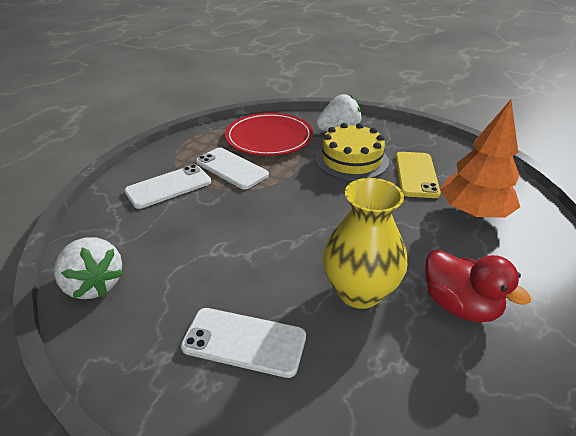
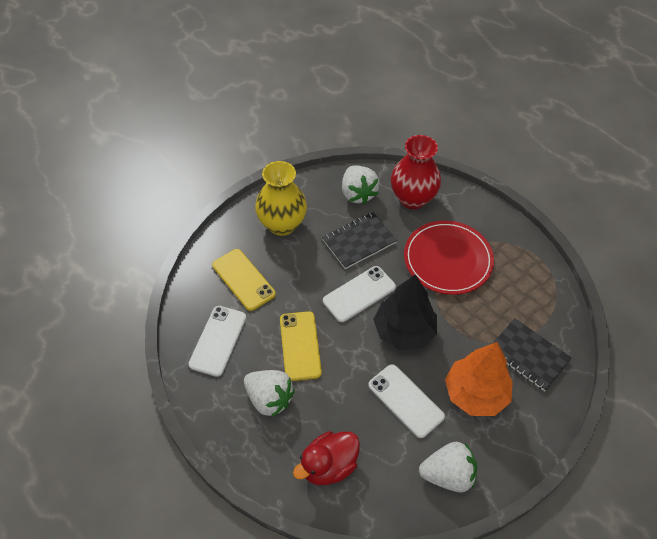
black notebook: 0 -> 2
black tree: 0 -> 1
red vase: 0 -> 1
white strawberry: 2 -> 3
yellow cake: 1 -> 0
yellow phone: 1 -> 2

